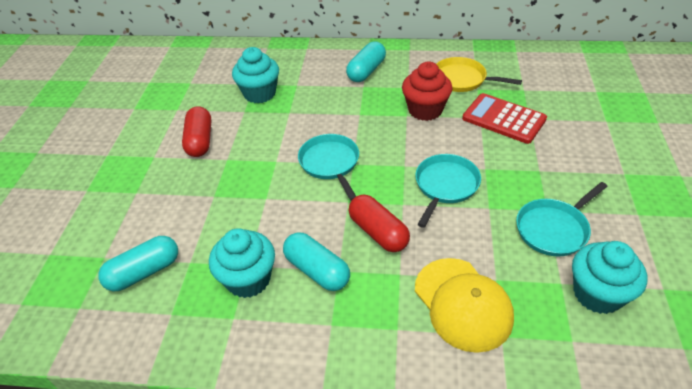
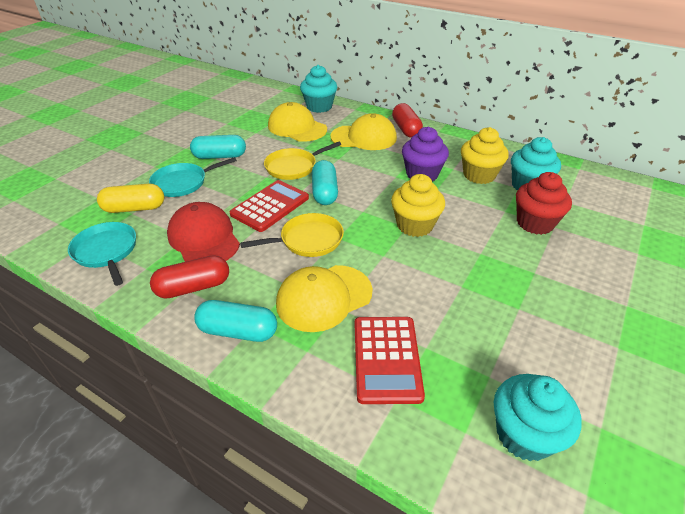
purple cupcake: 0 -> 1
red calculator: 1 -> 2
red cap: 0 -> 1
turquoise pan: 3 -> 2
yellow cap: 1 -> 3
yellow capsule: 0 -> 1
yellow cupcake: 0 -> 2
yellow pan: 1 -> 2

